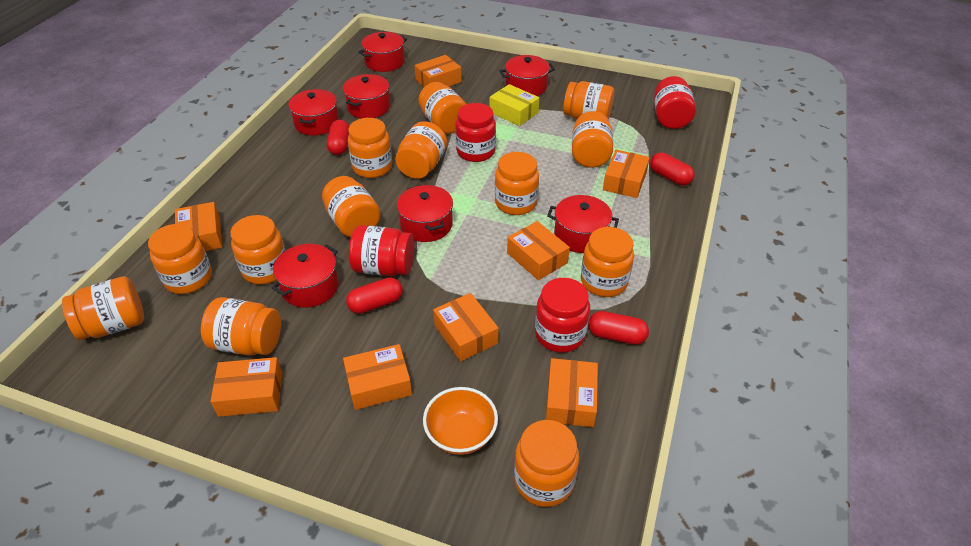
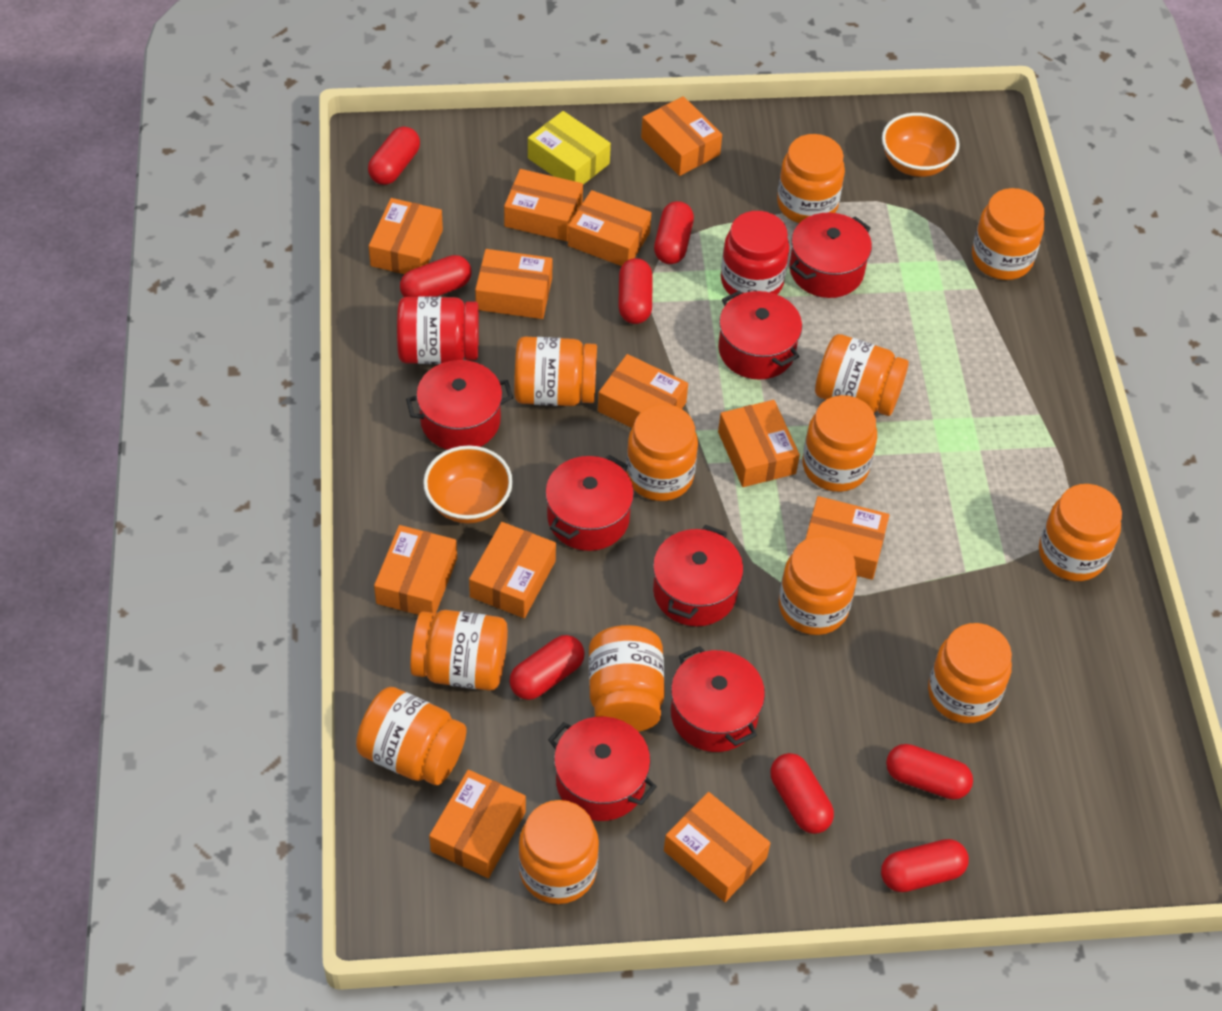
orange bowl: 1 -> 2
orange box: 8 -> 12
red capsule: 4 -> 8
red jar: 4 -> 2

